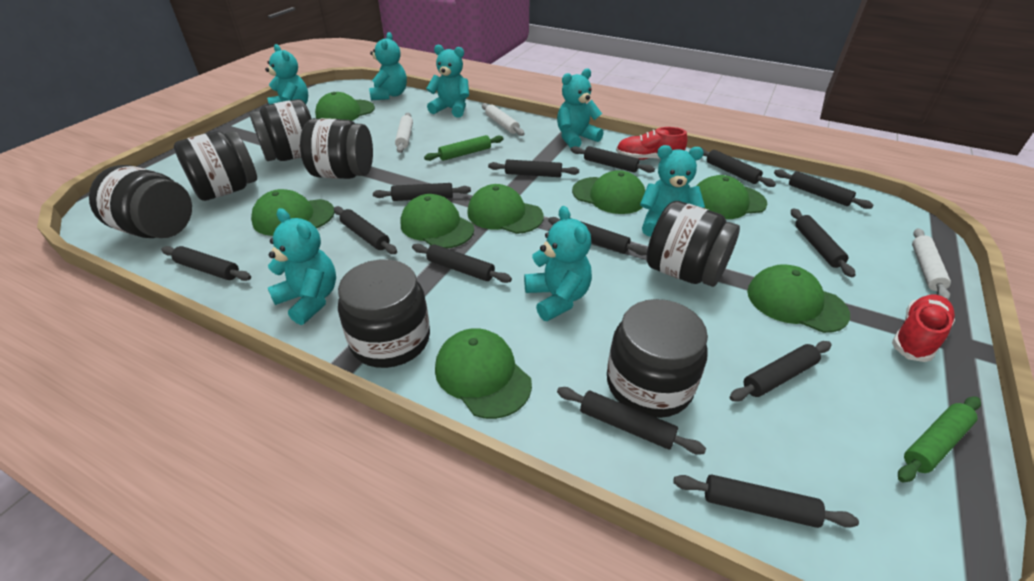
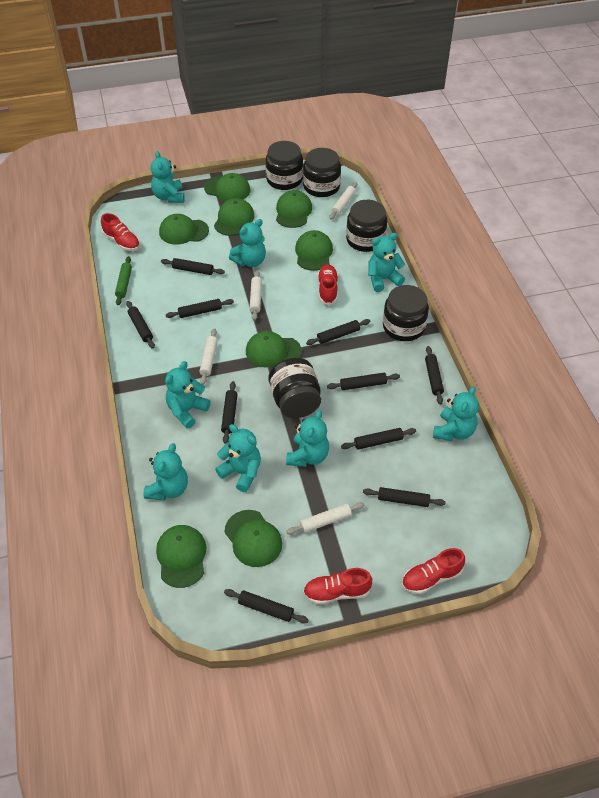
black jar: 7 -> 5
black rolling pin: 13 -> 10
green rolling pin: 2 -> 1
red shoe: 2 -> 4
turquoise teddy bear: 7 -> 8
white rolling pin: 3 -> 4

